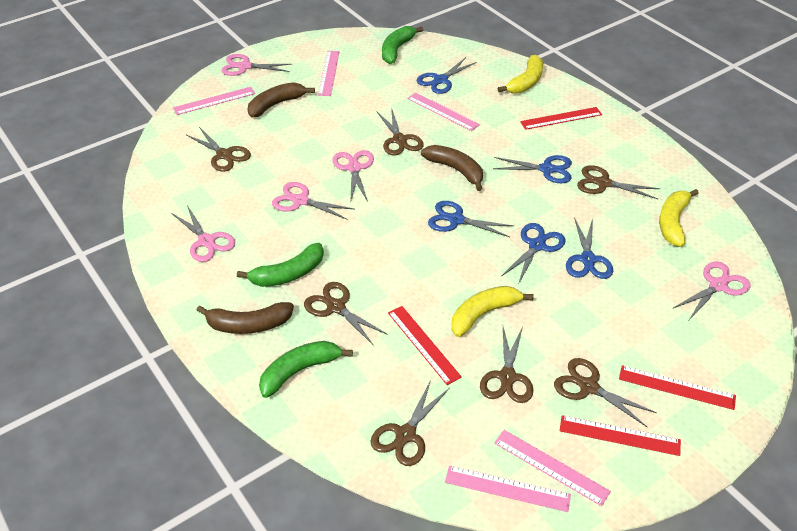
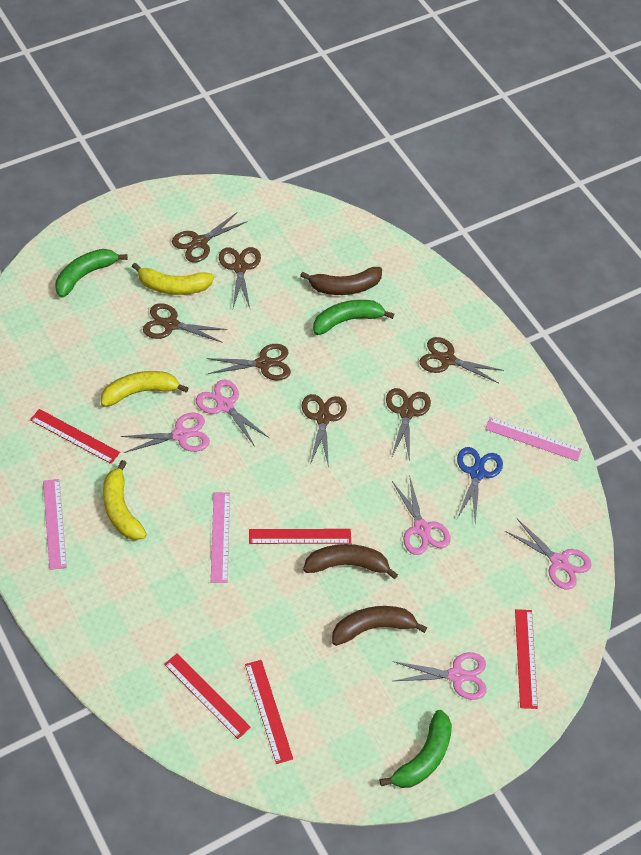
blue scissors: 5 -> 1
pink ruler: 5 -> 3
red ruler: 4 -> 5

